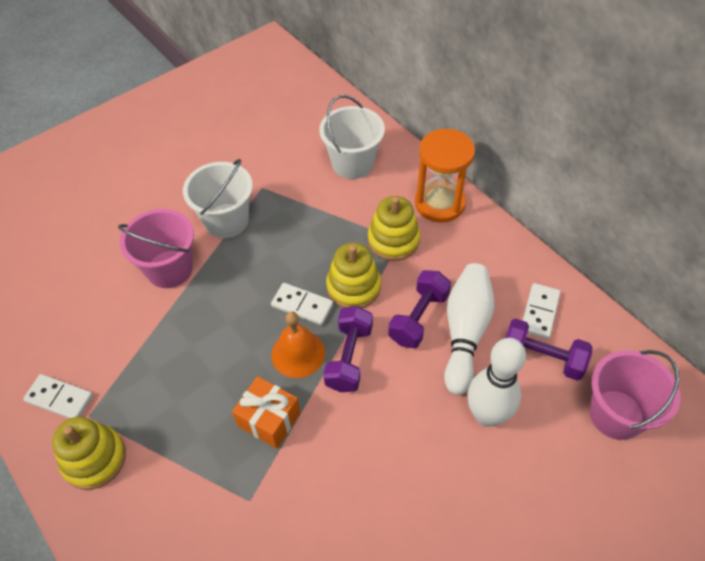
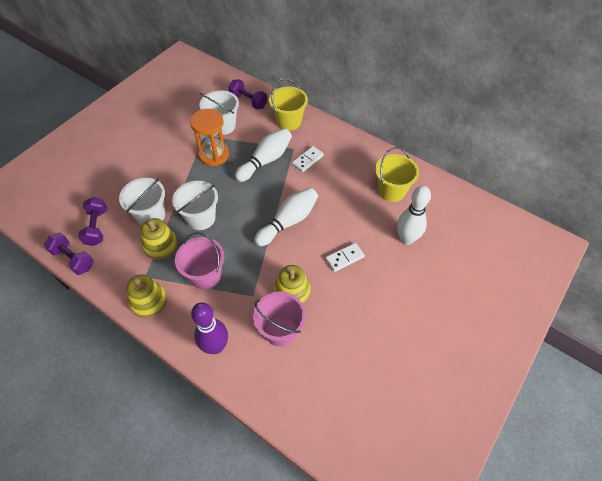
orange bell: 1 -> 0
orange gift: 1 -> 0
purple bowling pin: 0 -> 1
white bowling pin: 2 -> 3
white bucket: 2 -> 3
white domino: 3 -> 2
yellow bucket: 0 -> 2

